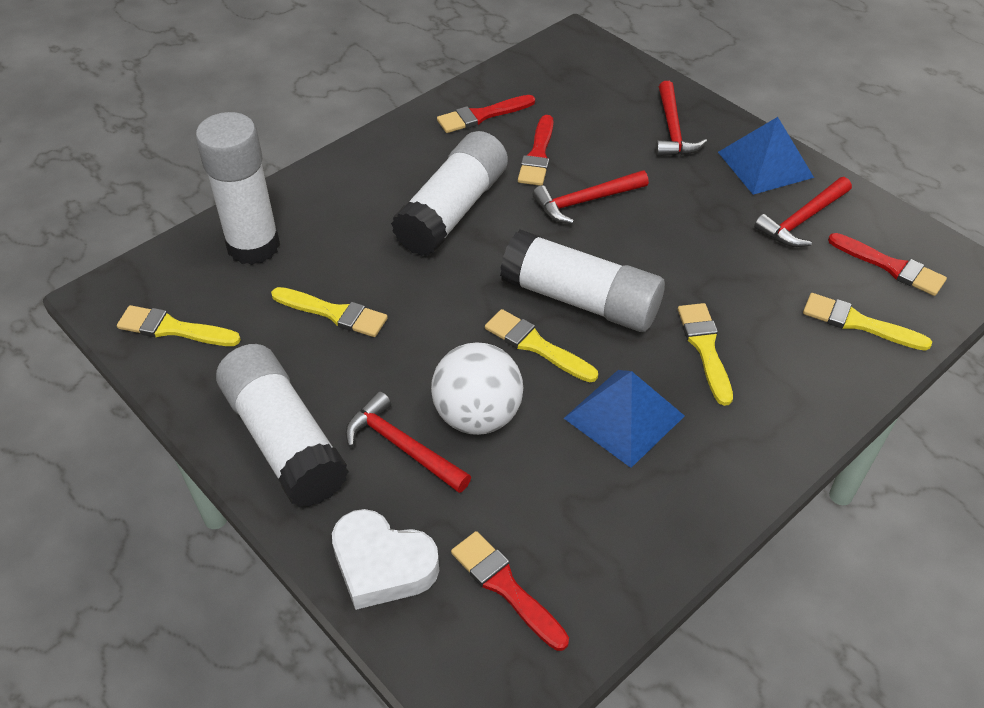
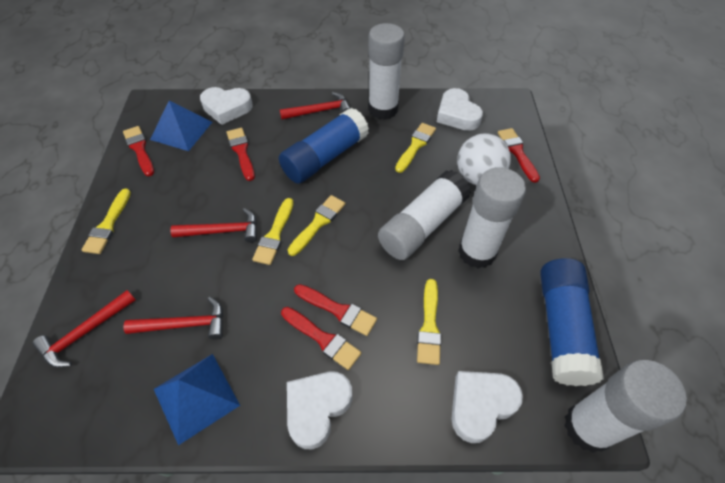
blue glue stick: 0 -> 2
red brush: 4 -> 5
white heart: 1 -> 4

